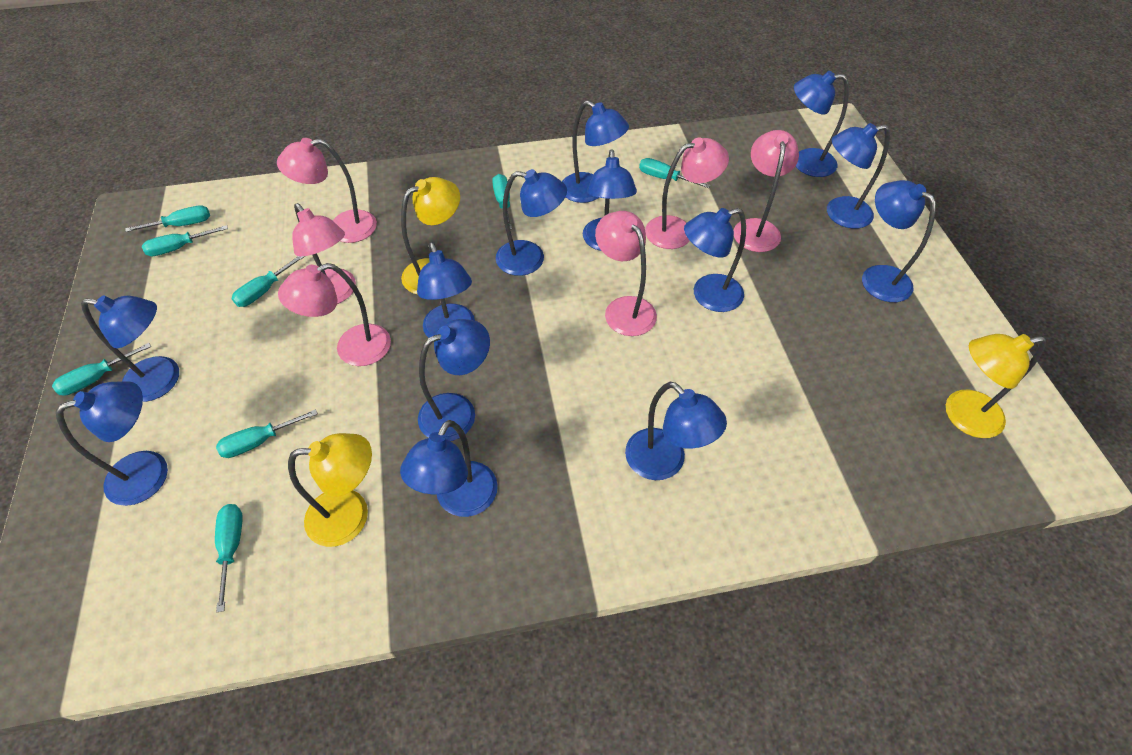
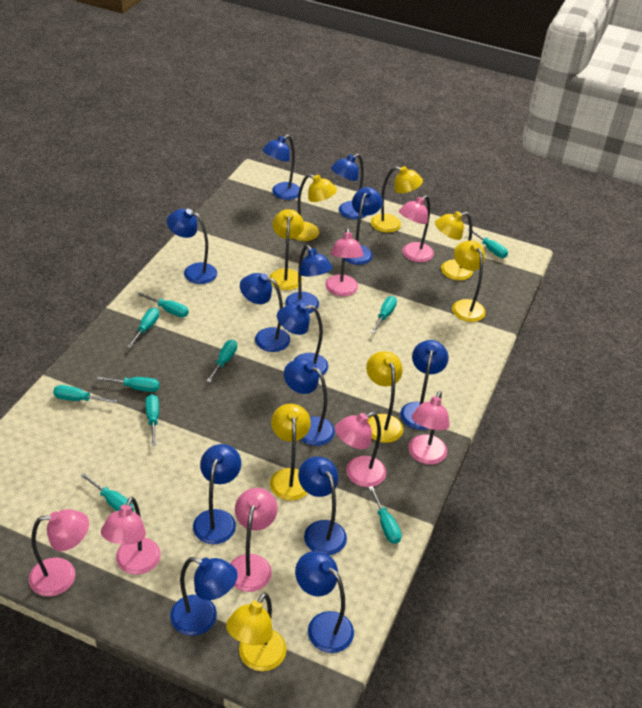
pink lamp: 6 -> 7
turquoise screwdriver: 8 -> 10
yellow lamp: 3 -> 8

